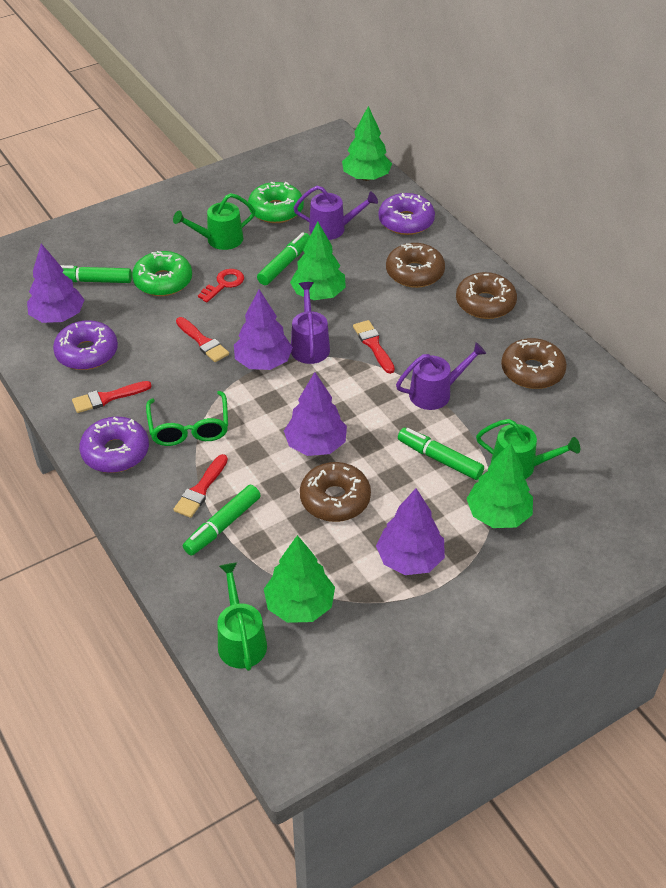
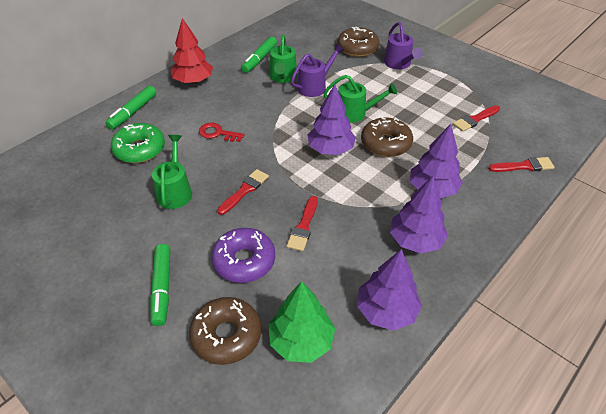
brown donut: 4 -> 3
green donut: 2 -> 1
green glasses: 1 -> 0
green marker: 4 -> 3
green tree: 4 -> 1
purple donut: 3 -> 1
purple watering can: 3 -> 2
red tree: 0 -> 1

